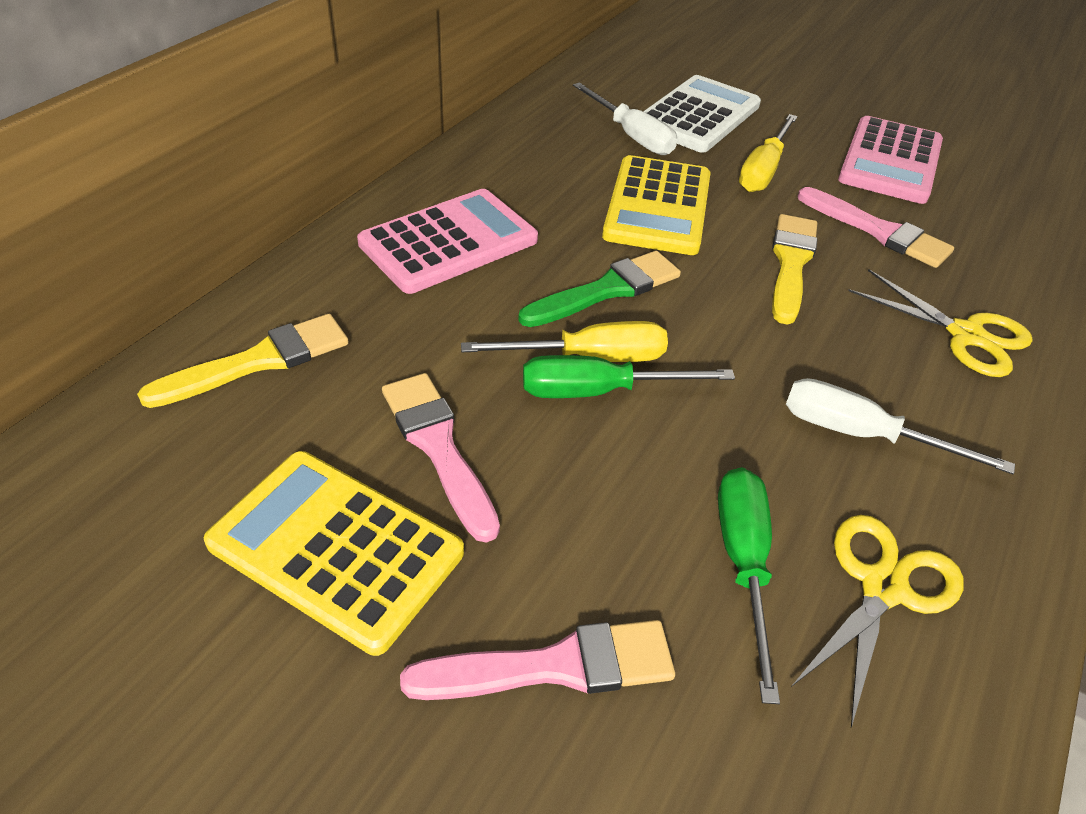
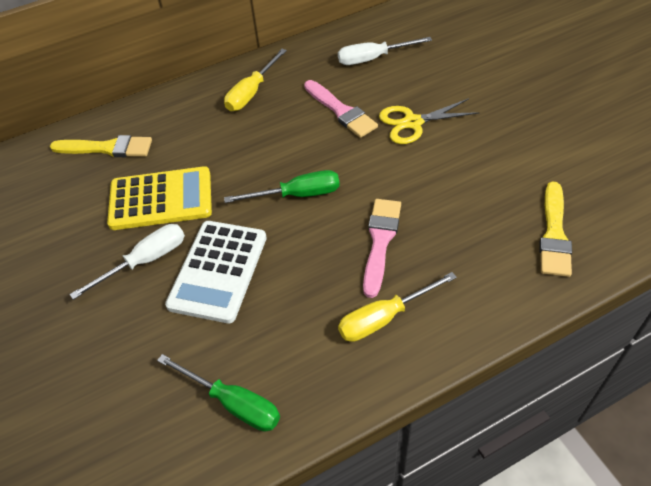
green brush: 1 -> 0
pink brush: 3 -> 2
pink calculator: 2 -> 0
yellow calculator: 2 -> 1
yellow scissors: 2 -> 1

